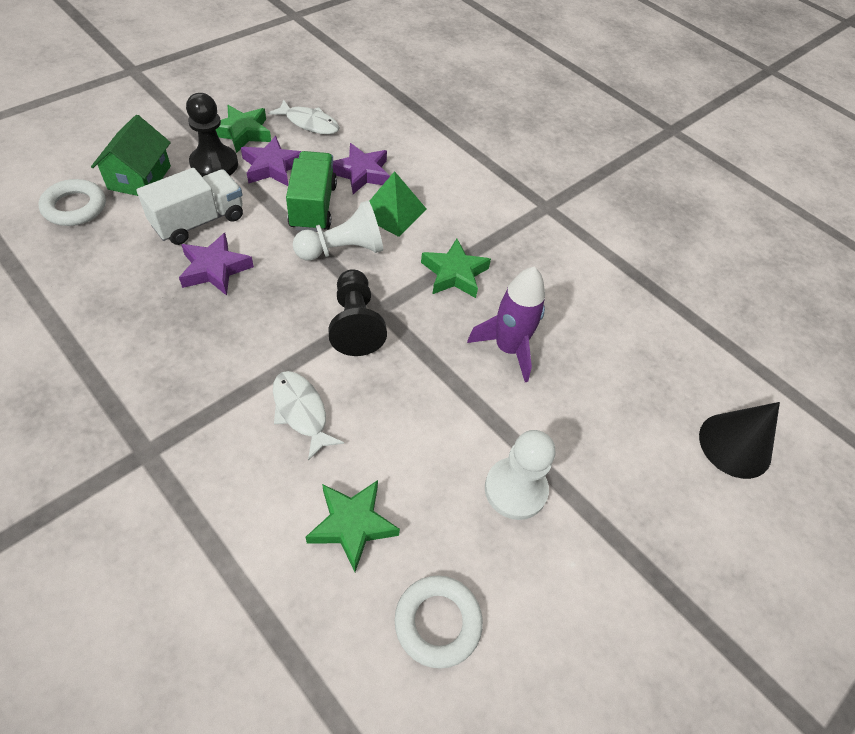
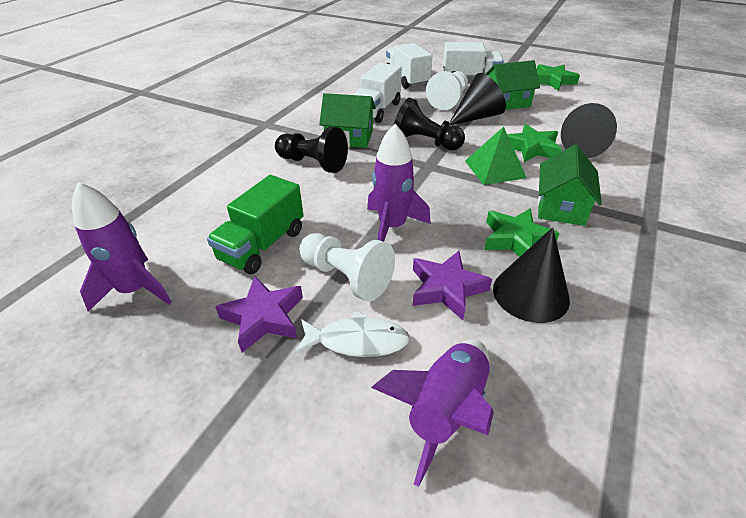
black cone: 1 -> 3
green house: 1 -> 3
purple rocket: 1 -> 3
purple star: 3 -> 2
white fish: 2 -> 1
white ring: 2 -> 0
white truck: 1 -> 3

